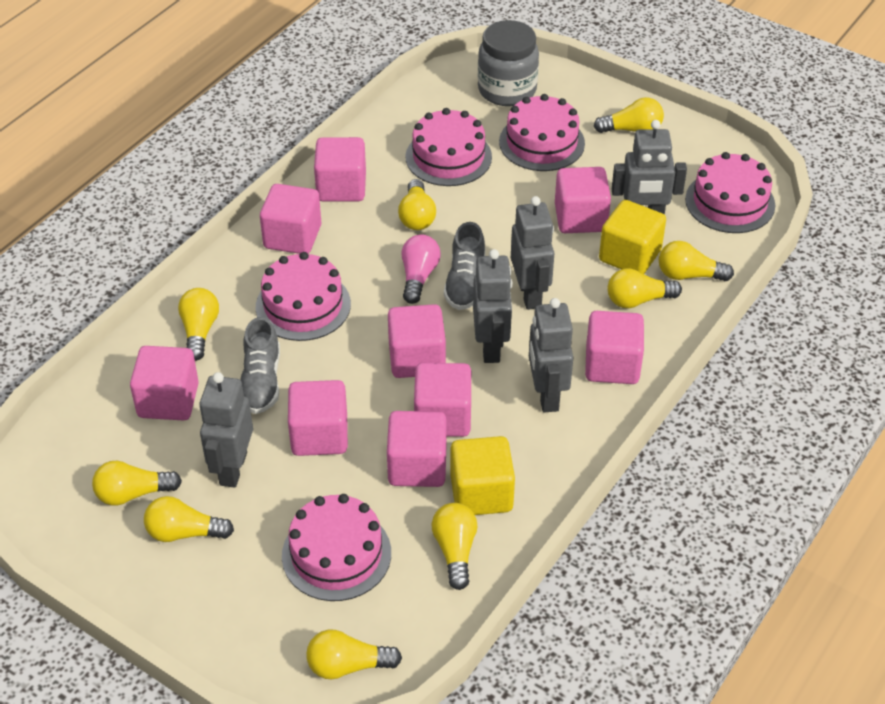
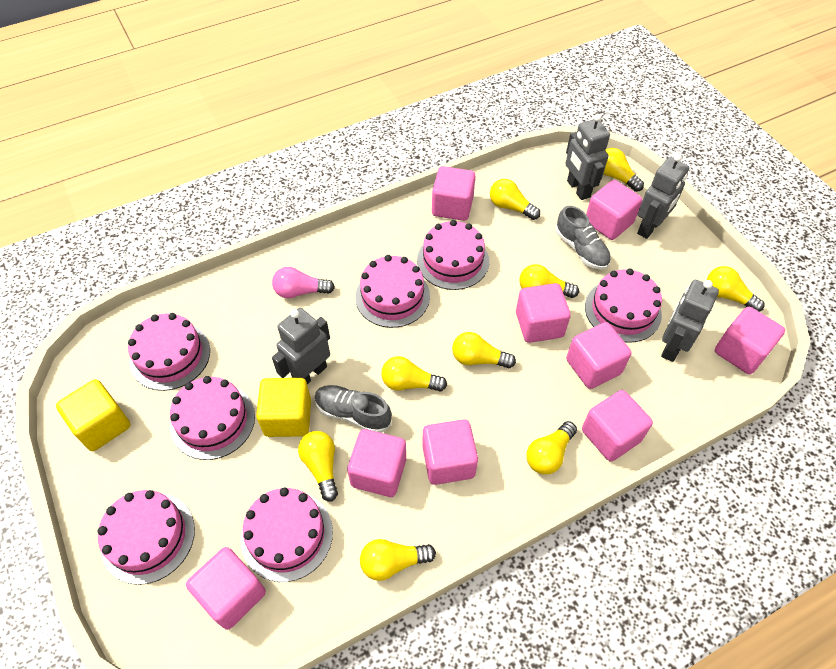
grey jar: 1 -> 0
grey robot: 5 -> 4
pink cake: 5 -> 7

